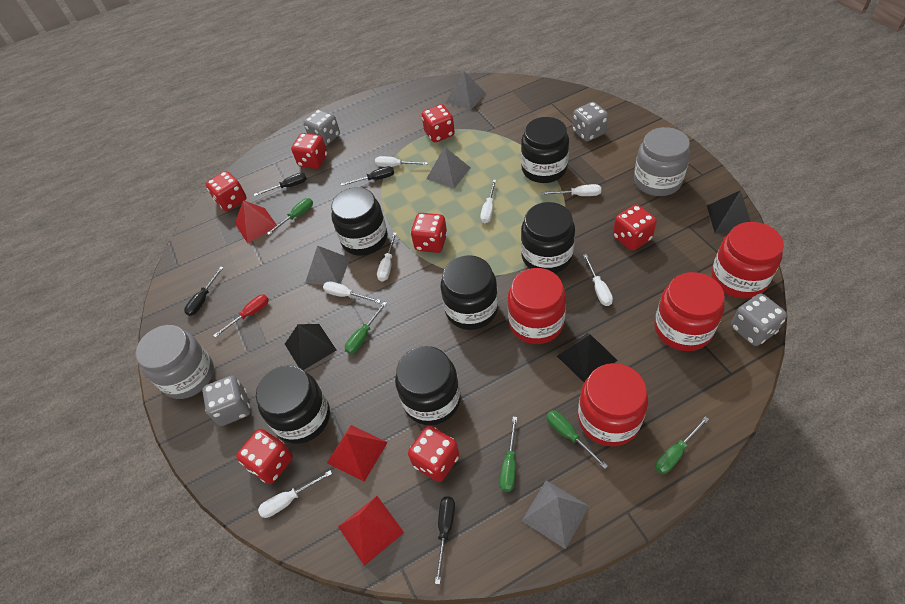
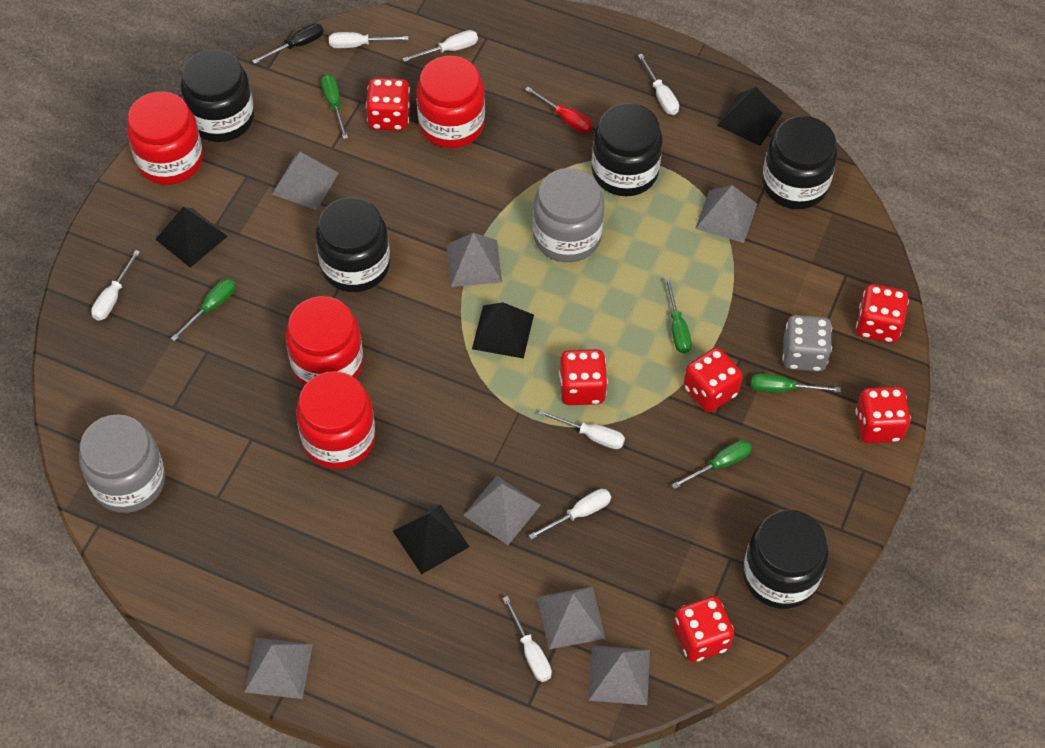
black jar: 6 -> 5
black pyramid: 3 -> 4
black screwdriver: 4 -> 1
grey dice: 4 -> 1
grey pyramid: 4 -> 7
red dice: 7 -> 6
red pyramid: 3 -> 0

